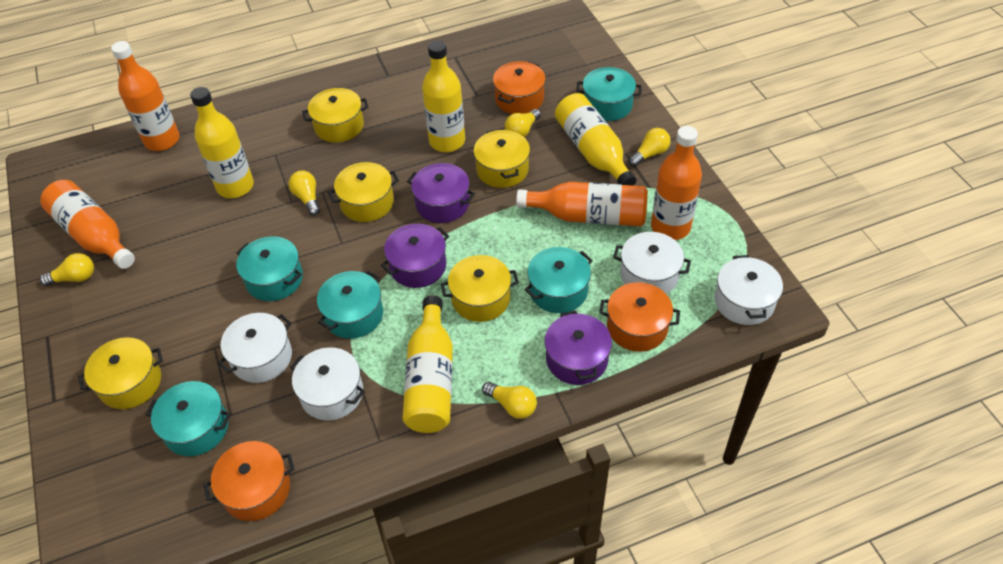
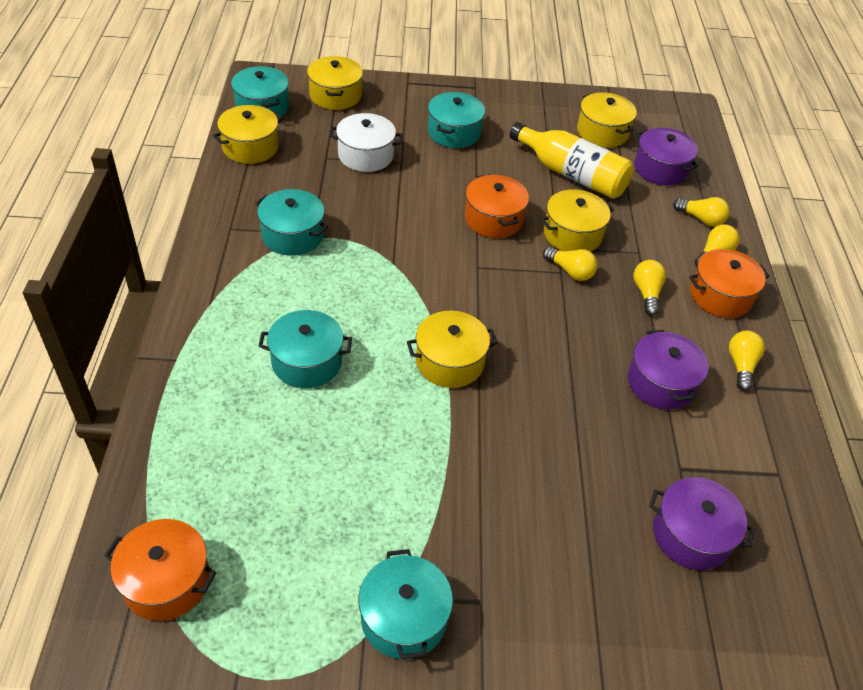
orange bottle: 4 -> 0
white pot: 4 -> 1
yellow bottle: 4 -> 1

